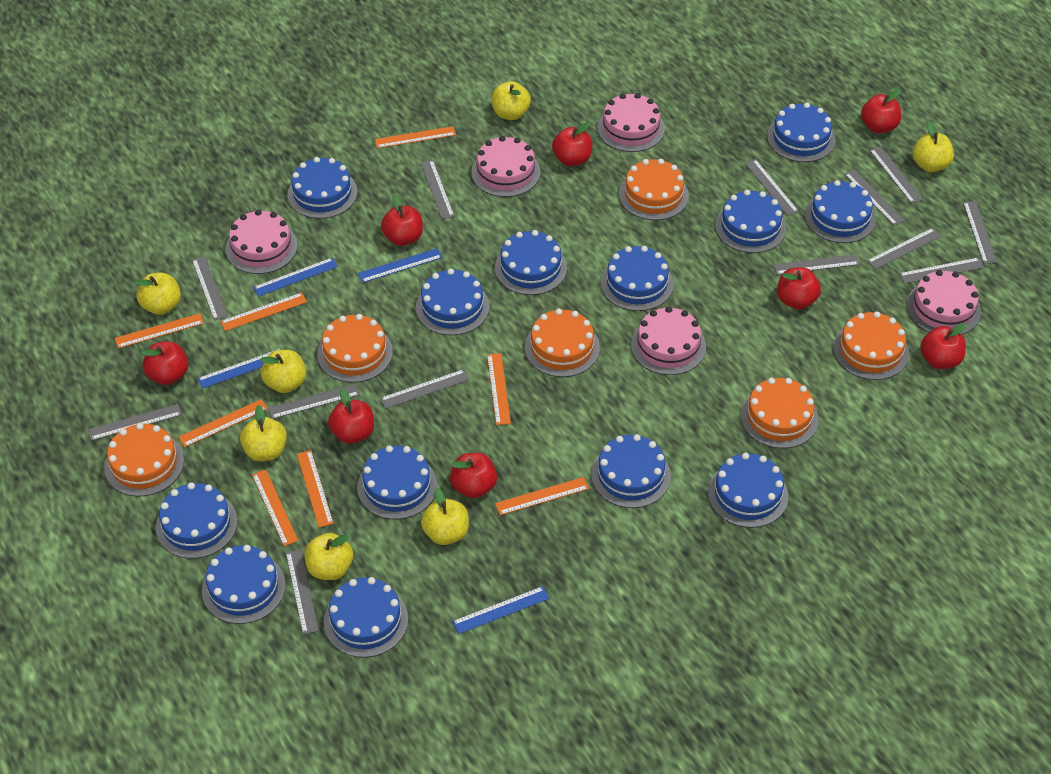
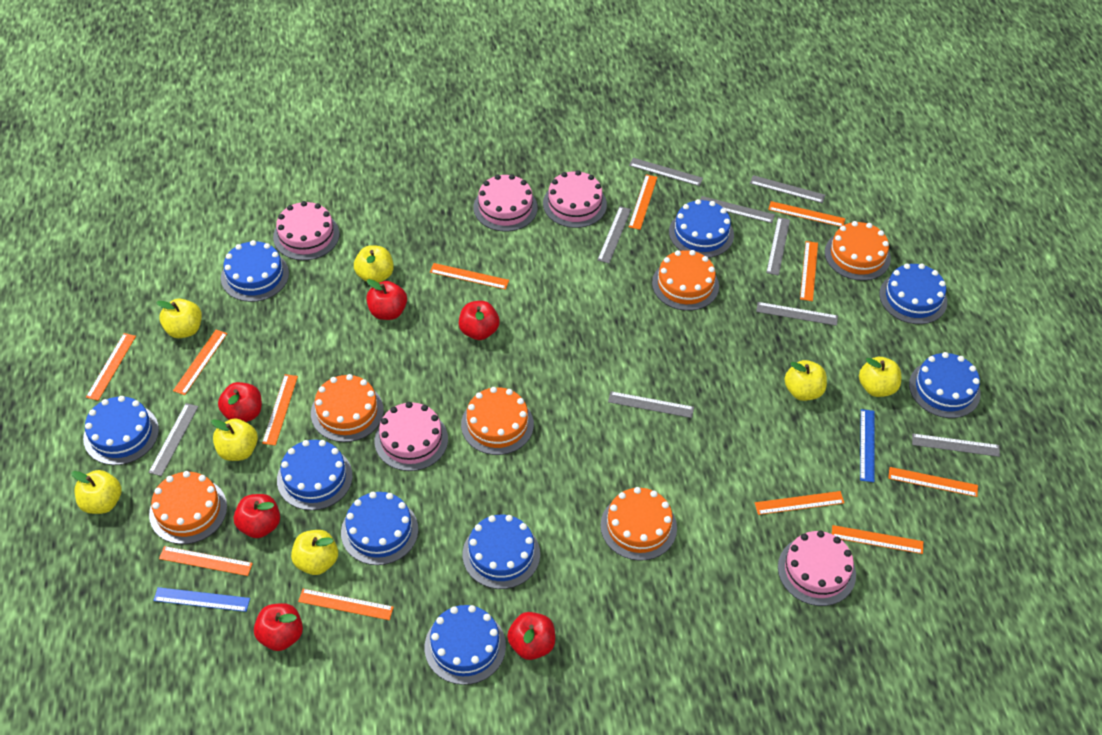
blue cake: 13 -> 9
blue ruler: 4 -> 2
grey ruler: 13 -> 9
orange ruler: 8 -> 12
red apple: 8 -> 6

